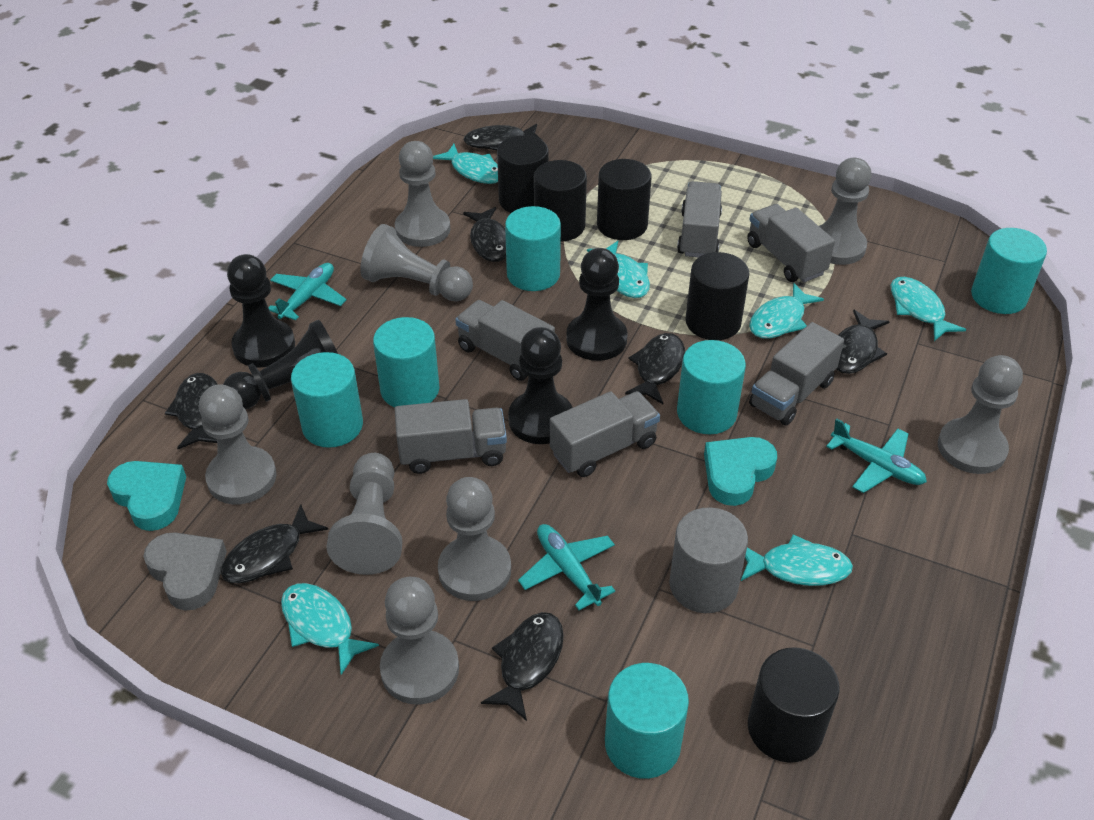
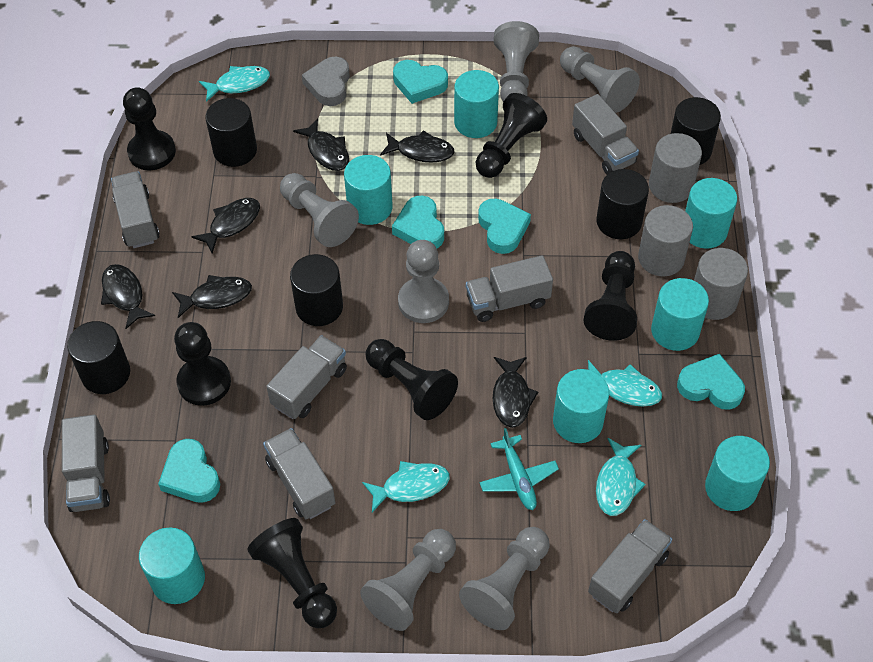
black fish: 7 -> 6
black pawn: 4 -> 6
grey cylinder: 1 -> 3
grey pawn: 8 -> 6
grey truck: 6 -> 7
turquoise cylinder: 6 -> 7
turquoise fish: 6 -> 4
turquoise heart: 2 -> 5
turquoise plane: 3 -> 1

